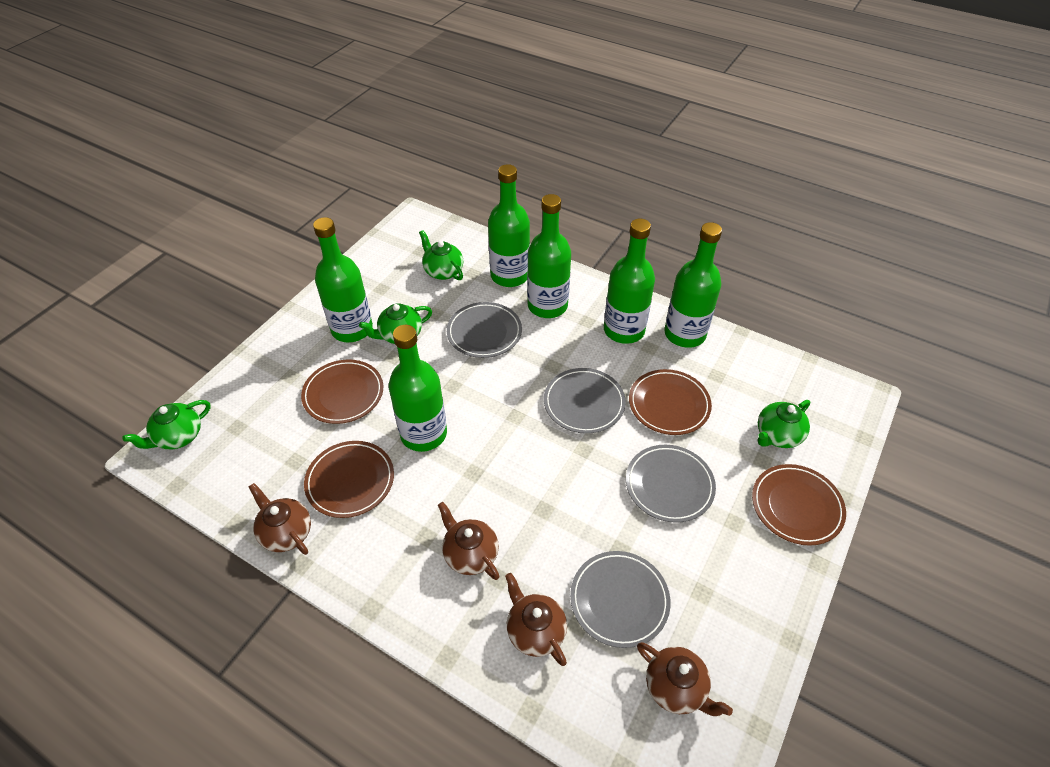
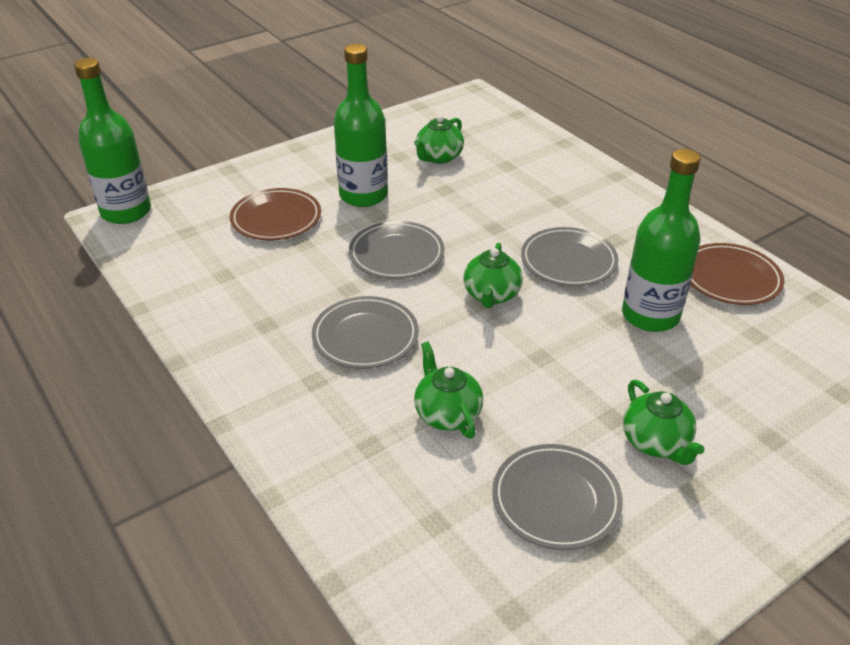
brown plate: 4 -> 2
brown teapot: 4 -> 0
green bottle: 6 -> 3

